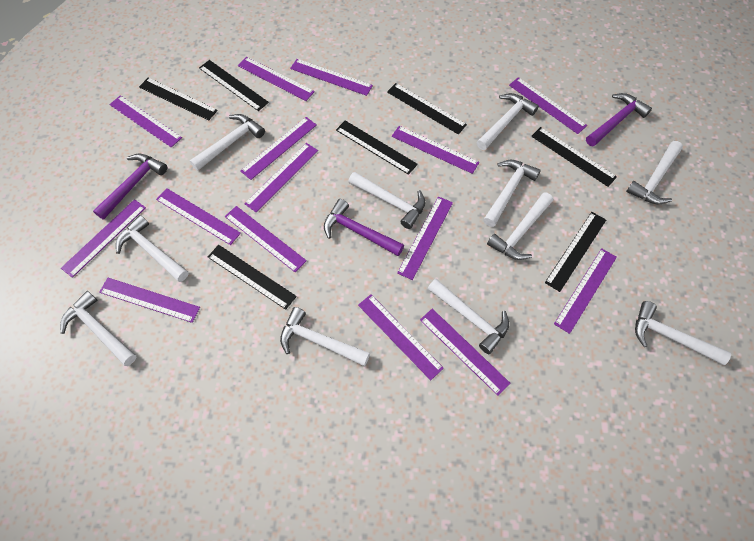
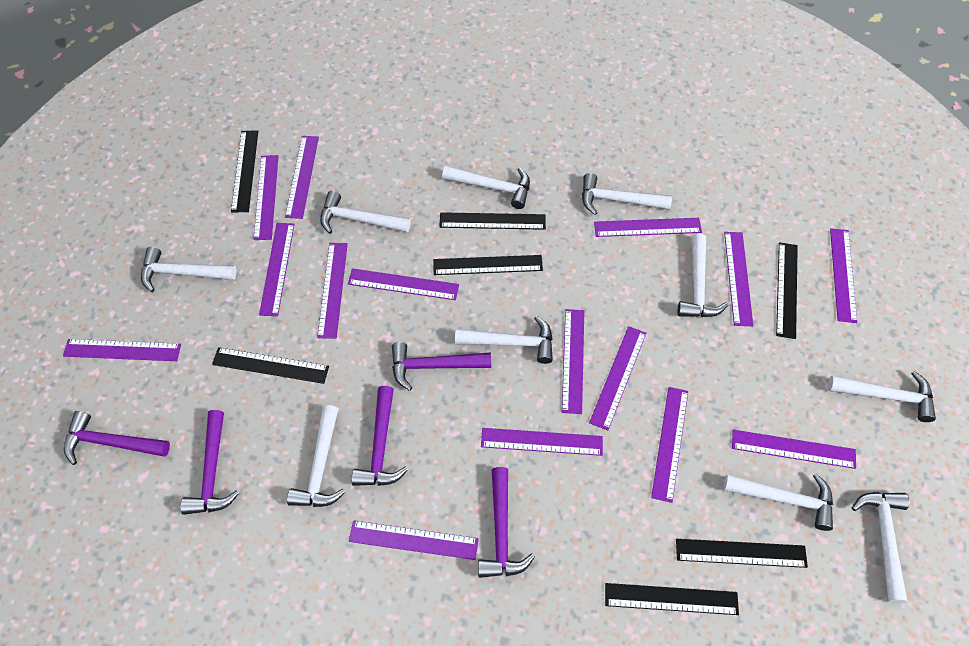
purple hammer: 3 -> 5
white hammer: 11 -> 10

